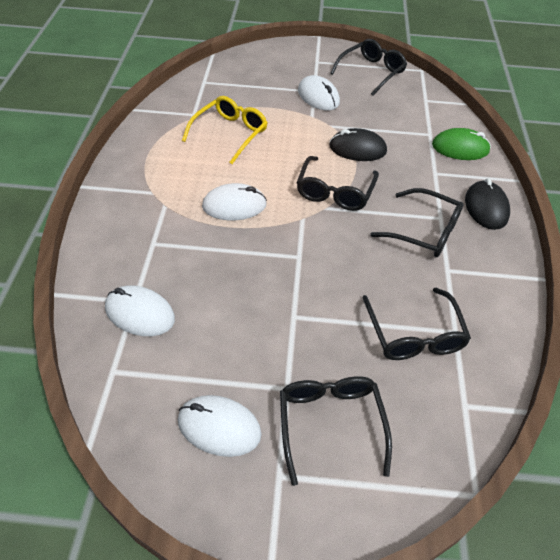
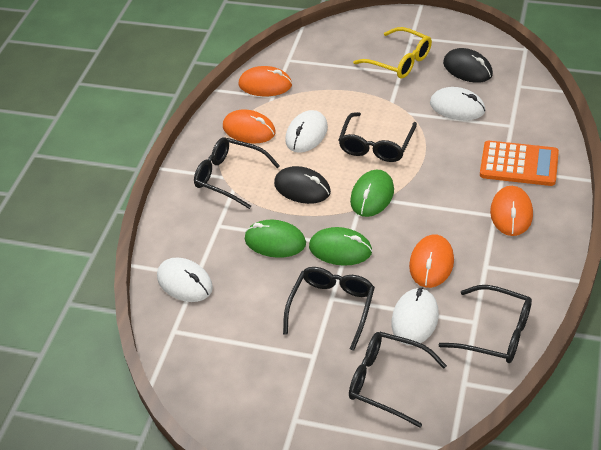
green mouse: 1 -> 3
orange calculator: 0 -> 1
orange mouse: 0 -> 4

